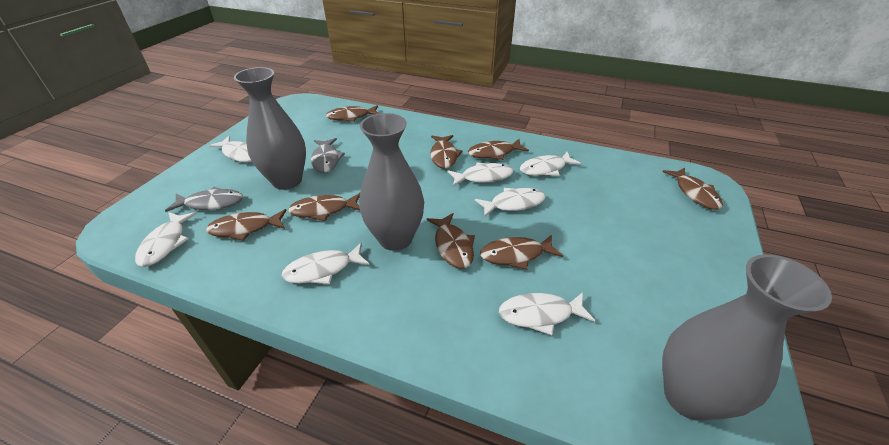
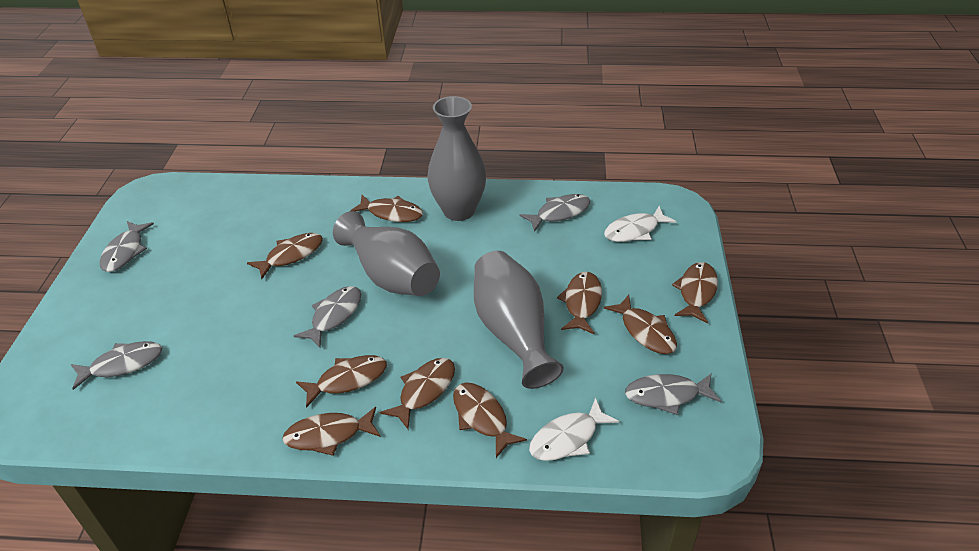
brown fish: 8 -> 9
grey fish: 2 -> 5
white fish: 7 -> 2

